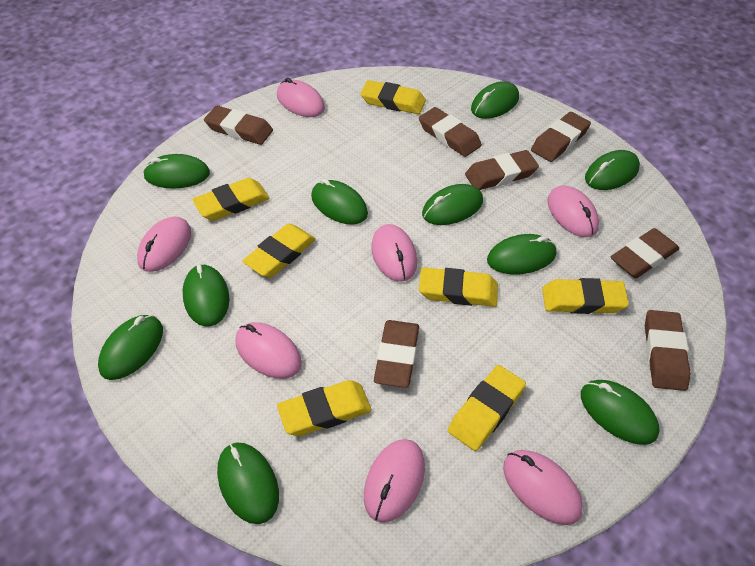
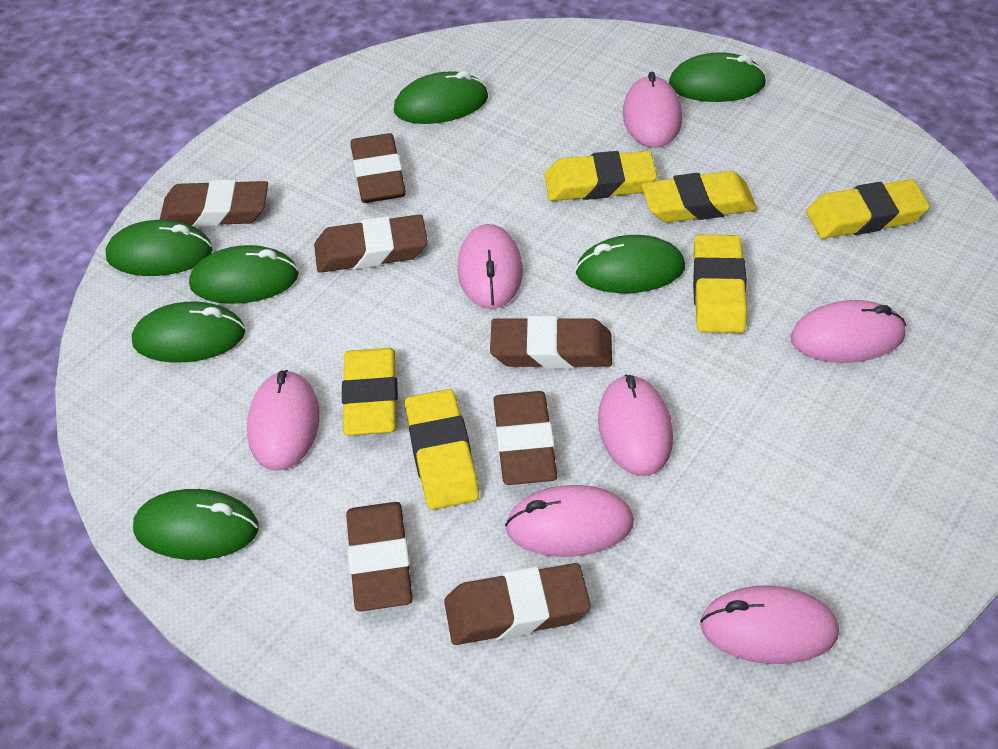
green mouse: 10 -> 7
yellow eraser: 7 -> 6

